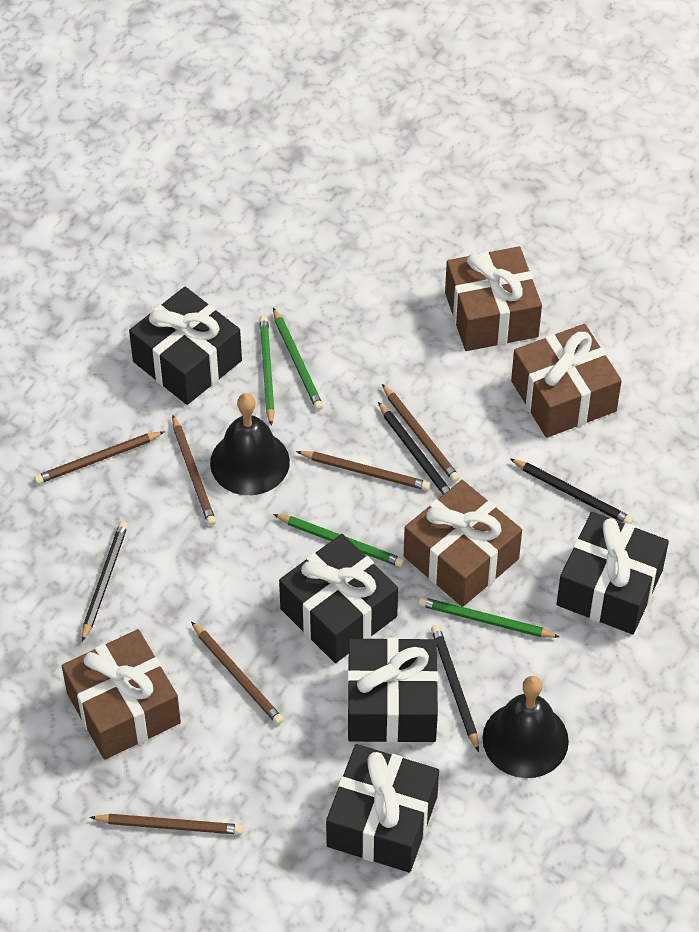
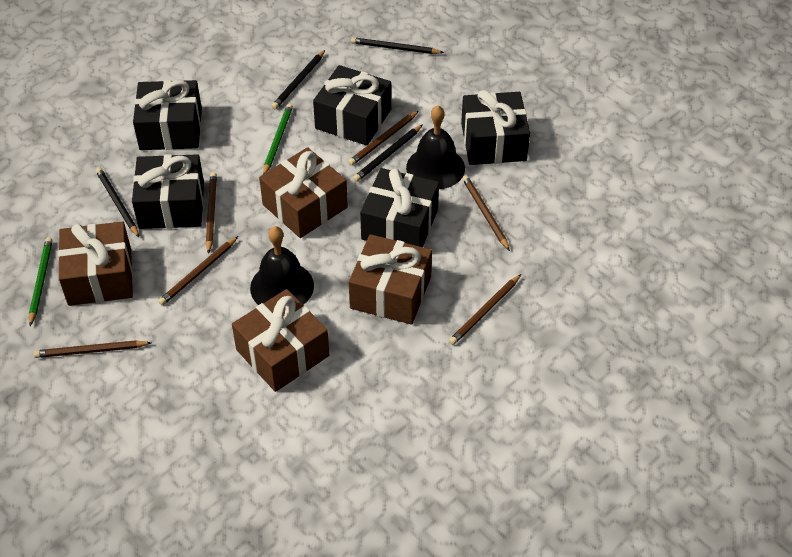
green pencil: 4 -> 2

